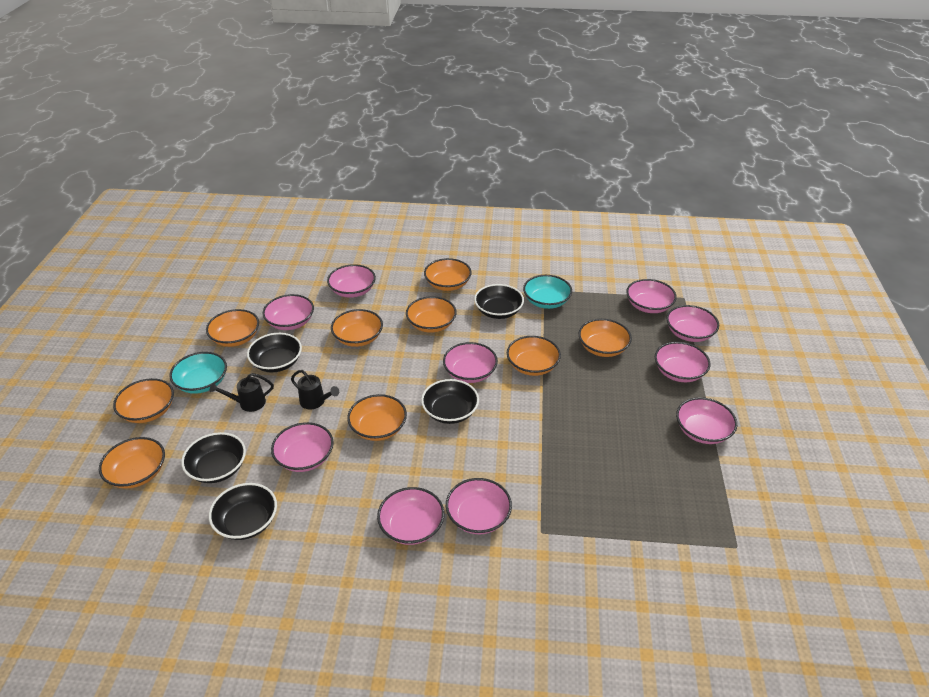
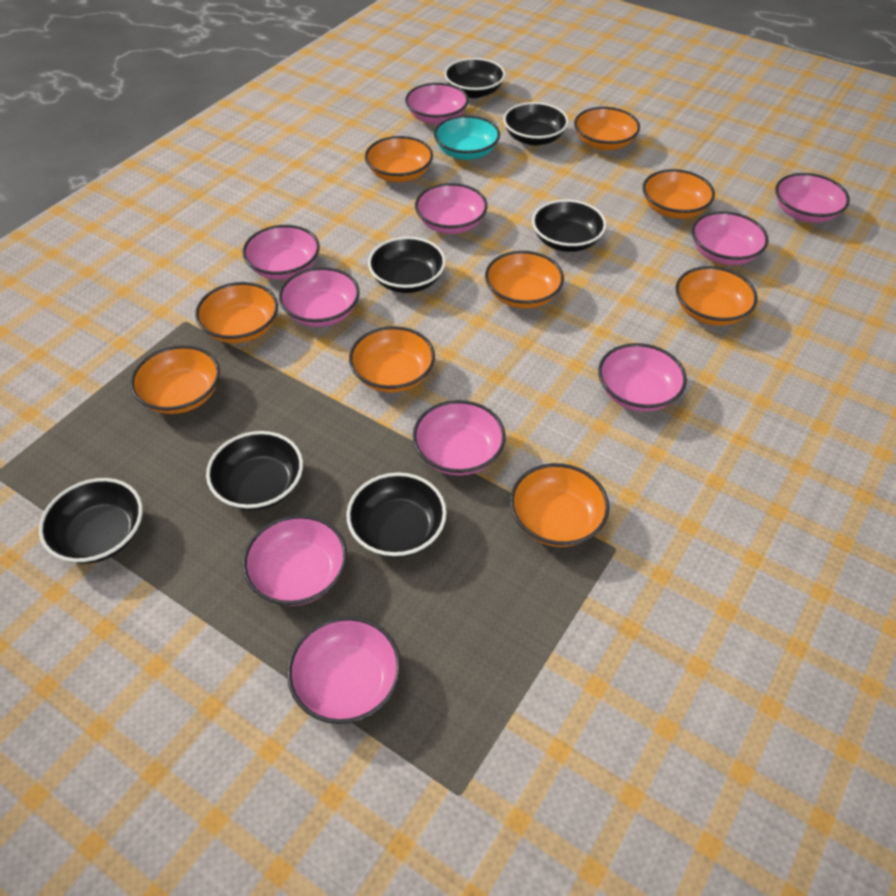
black bowl: 5 -> 7
black watering can: 2 -> 0
turquoise bowl: 2 -> 1

